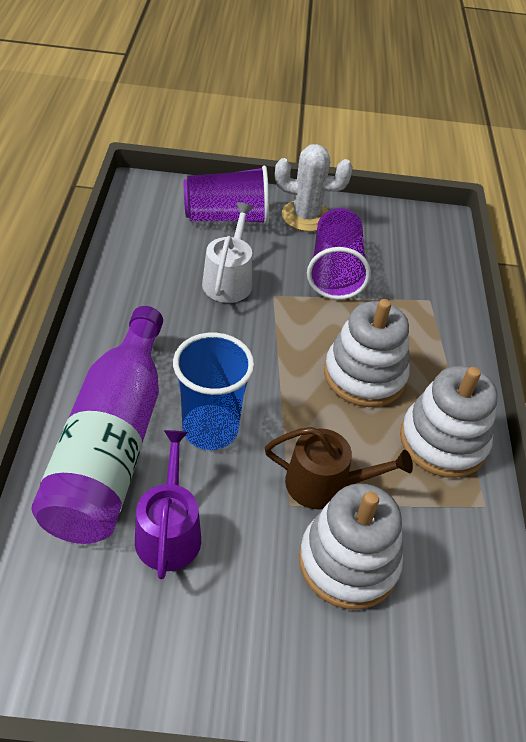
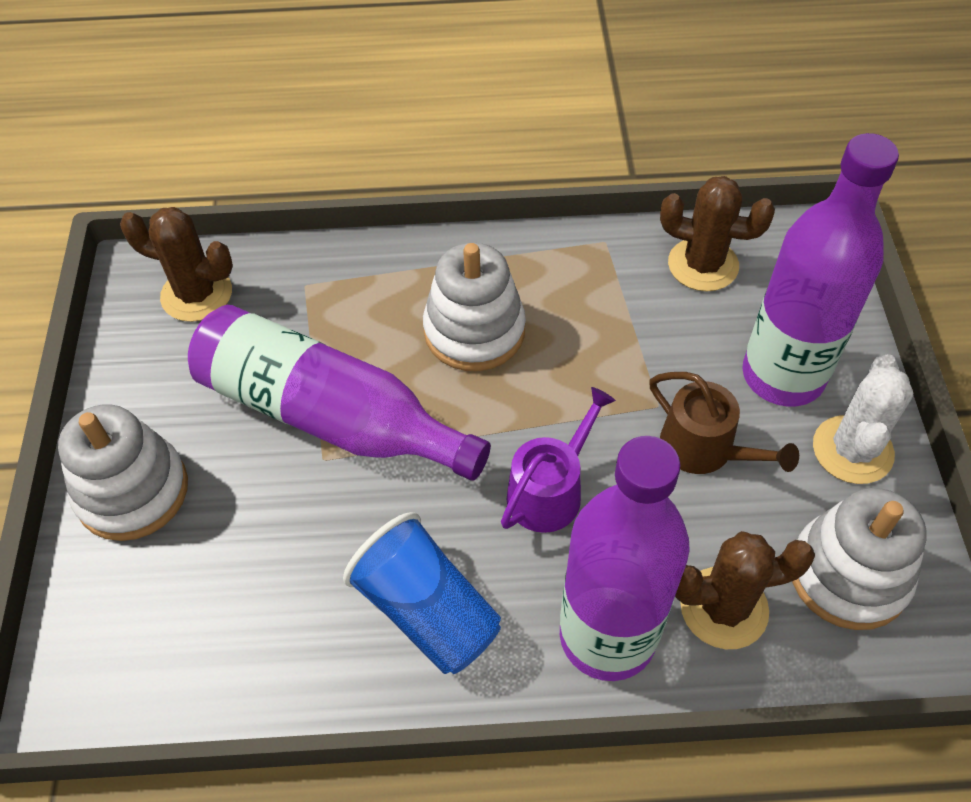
brown cactus: 0 -> 3
purple bottle: 1 -> 3
purple cup: 2 -> 0
white watering can: 1 -> 0

